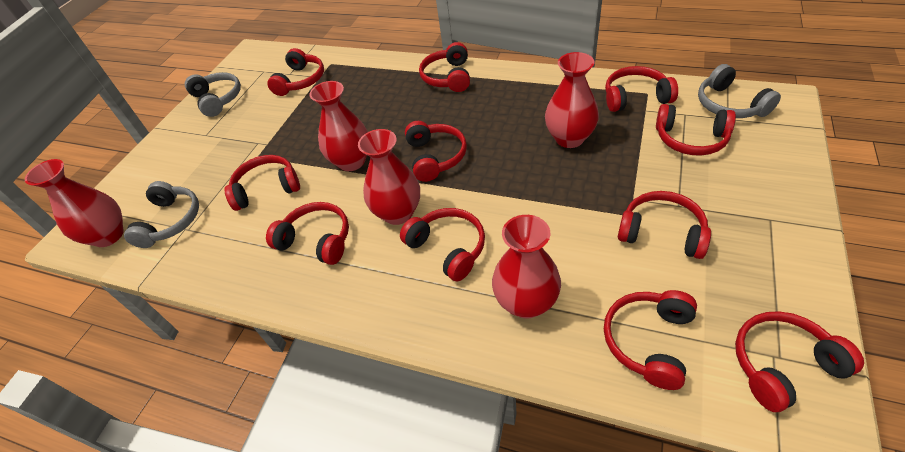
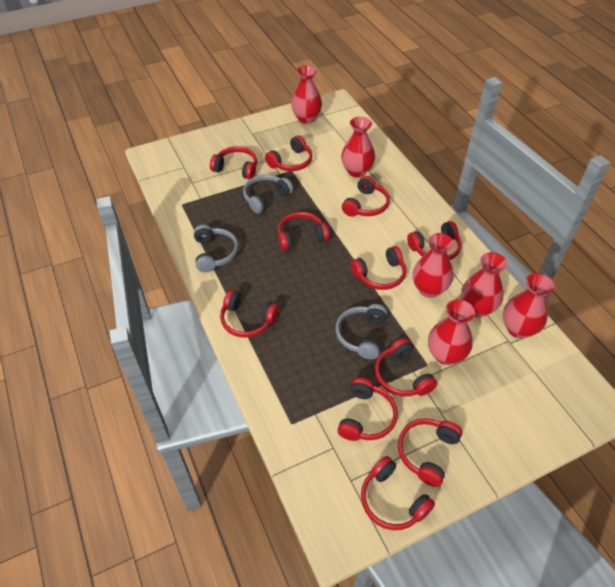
red vase: 5 -> 6

